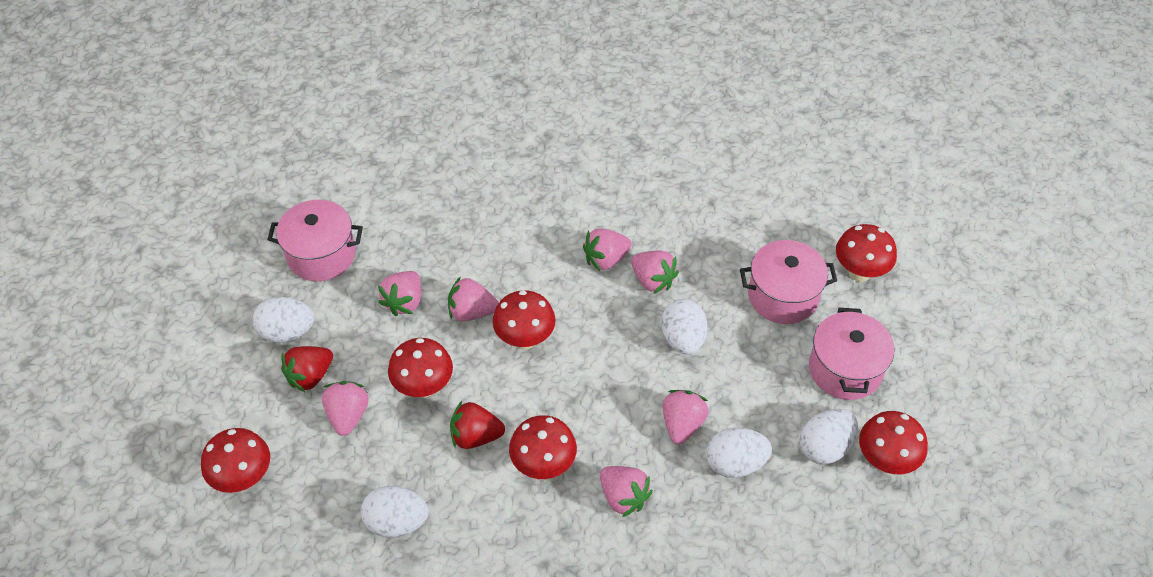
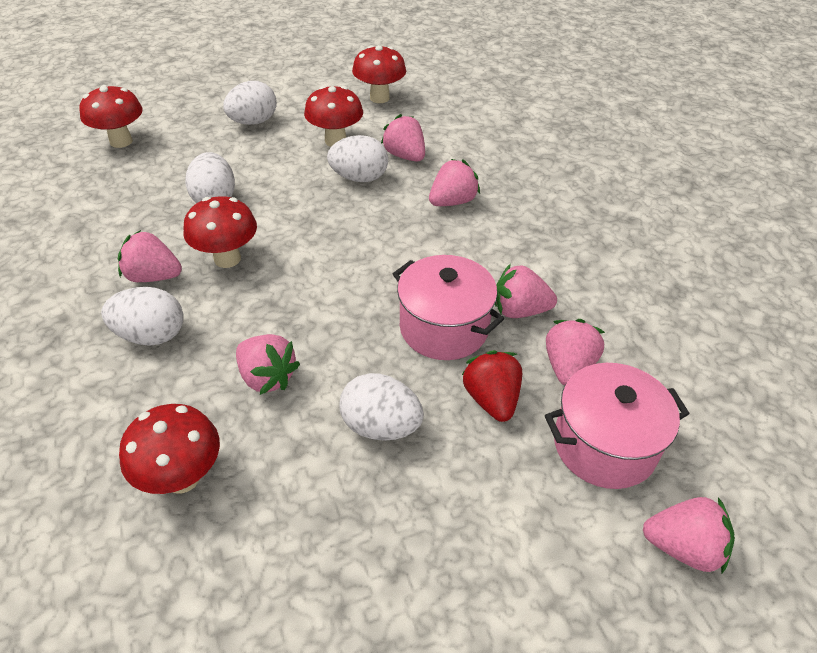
pink pot: 3 -> 2
red mushroom: 6 -> 5
red strawberry: 2 -> 1

